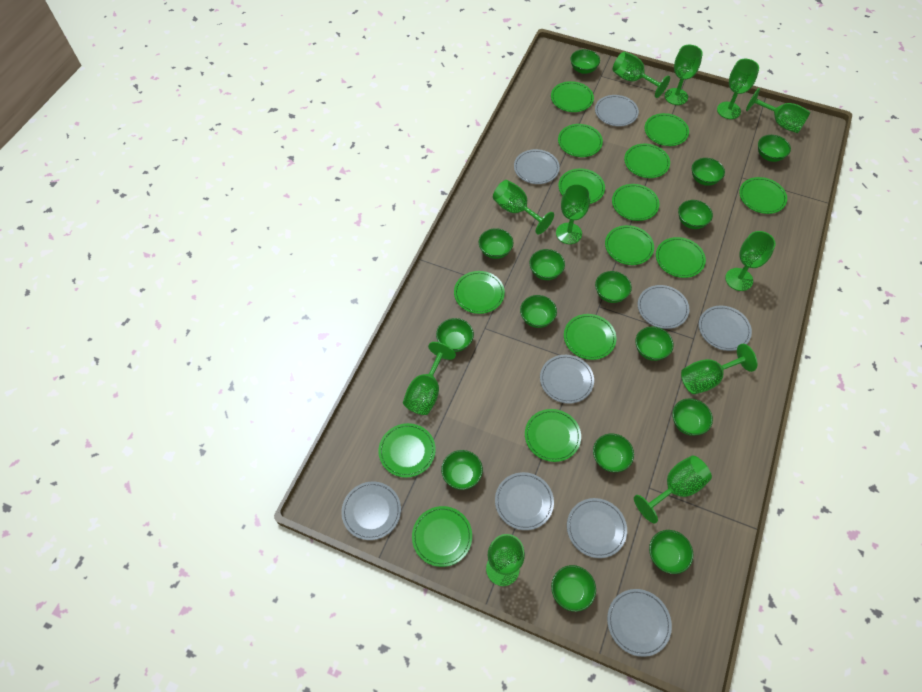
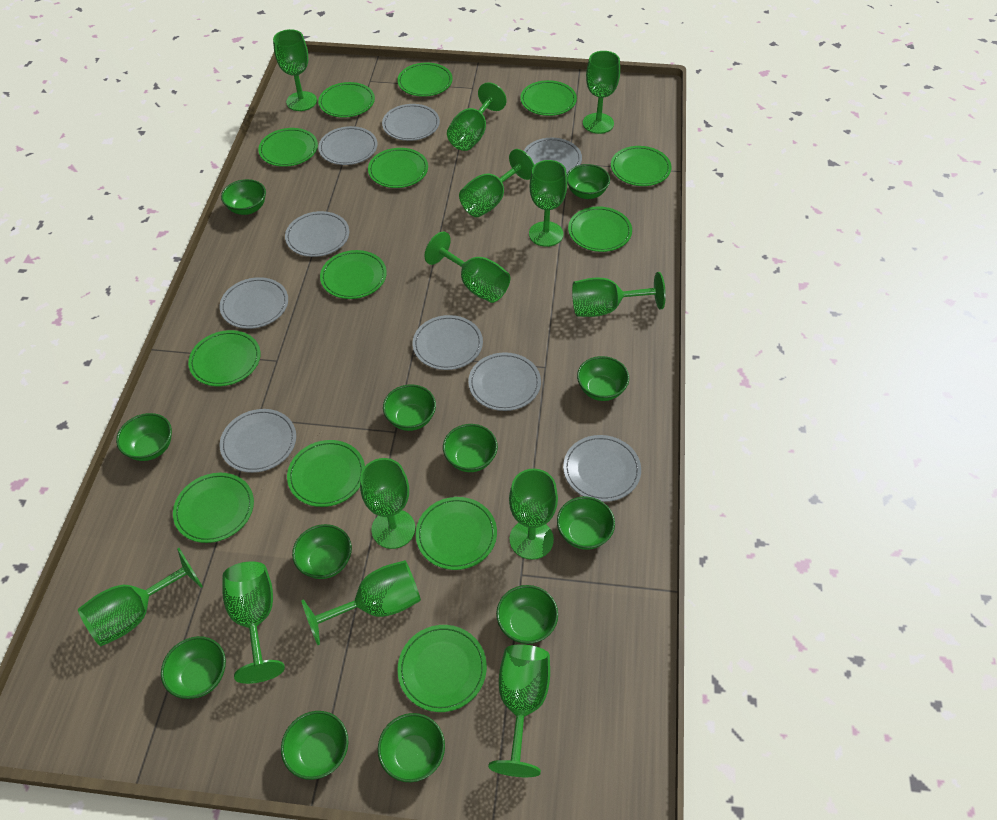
green bowl: 15 -> 12
green goblet: 11 -> 13
green plate: 14 -> 13

